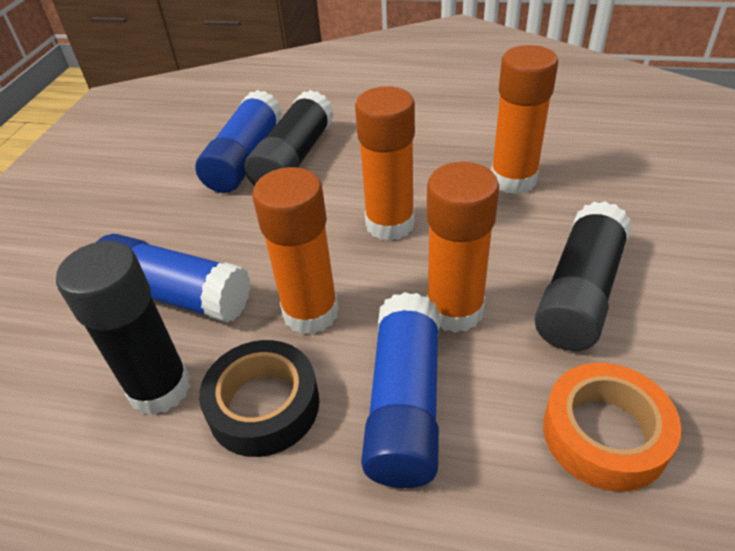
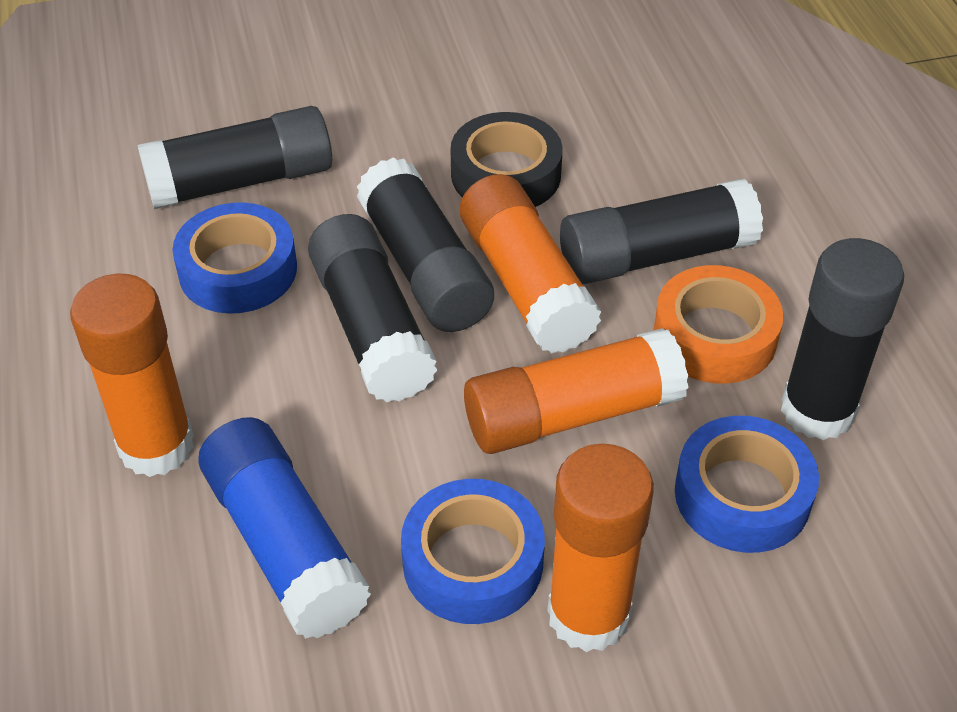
black glue stick: 3 -> 5
blue glue stick: 3 -> 1
blue tape: 0 -> 3

